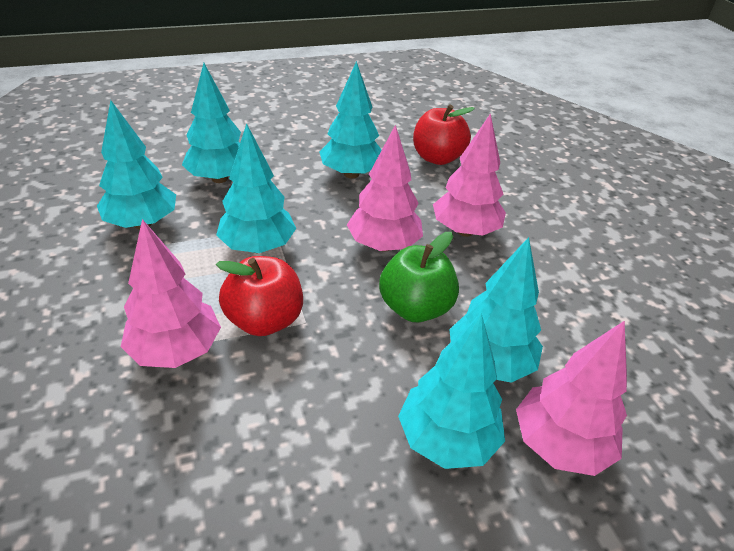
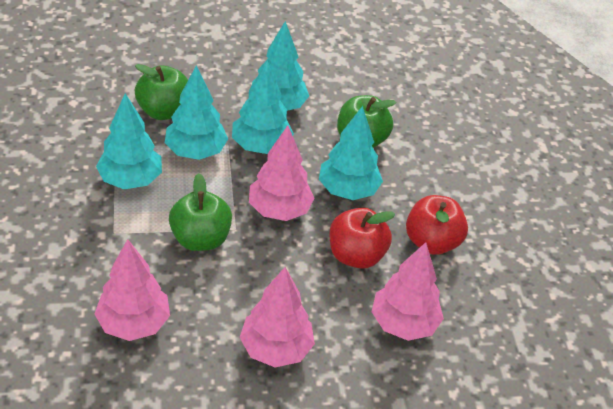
green apple: 1 -> 3
turquoise tree: 6 -> 5

